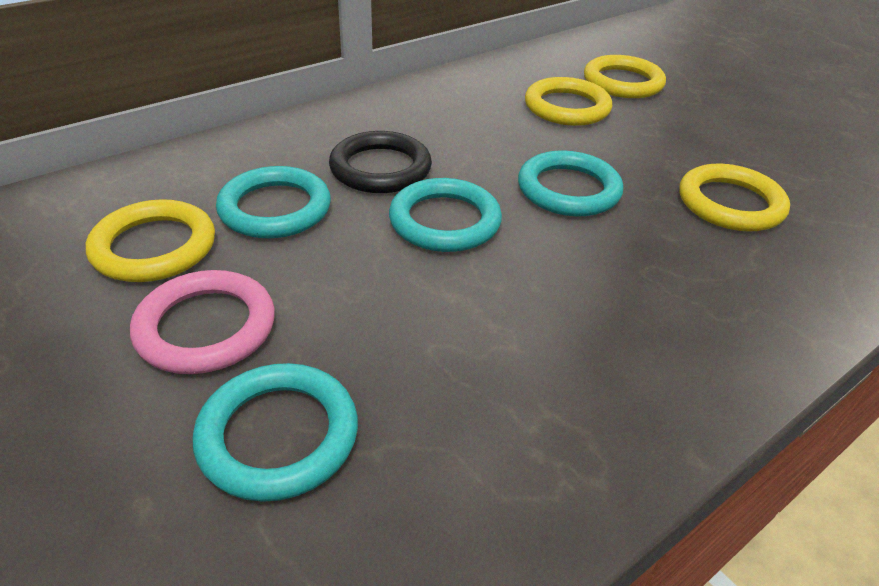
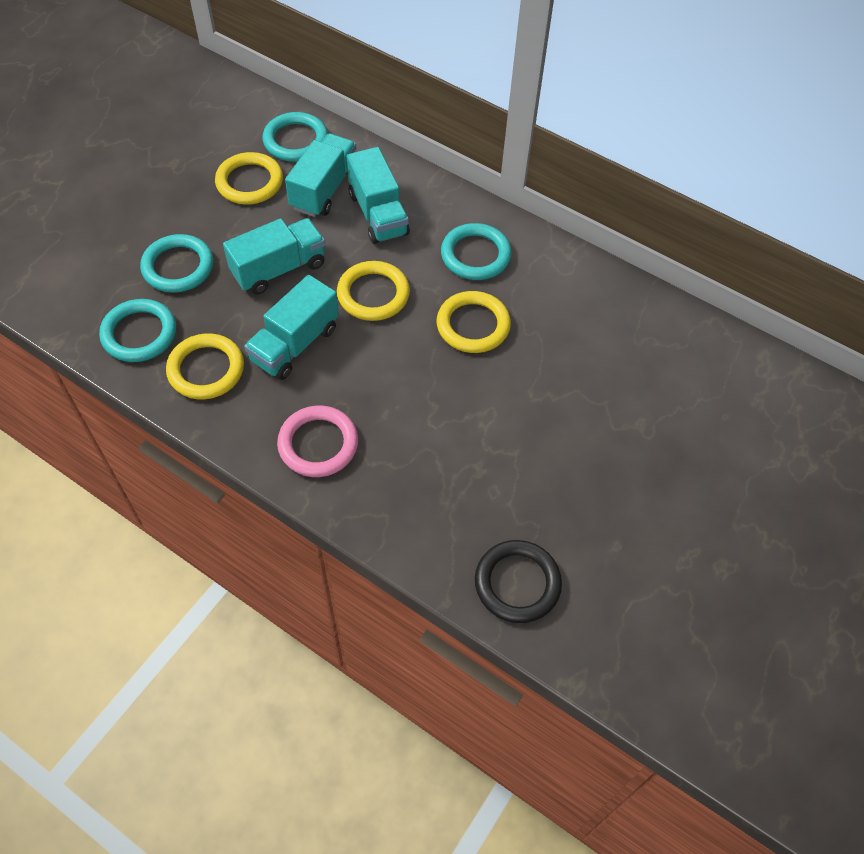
turquoise truck: 0 -> 4

